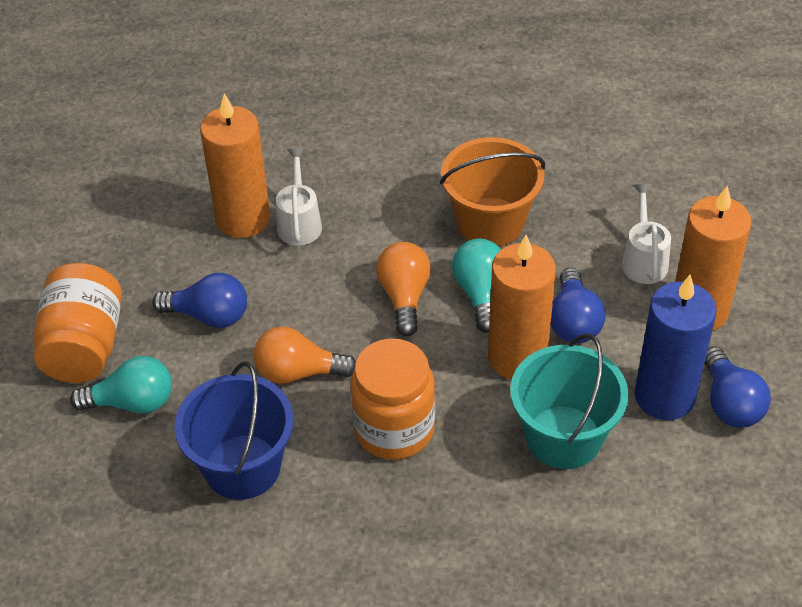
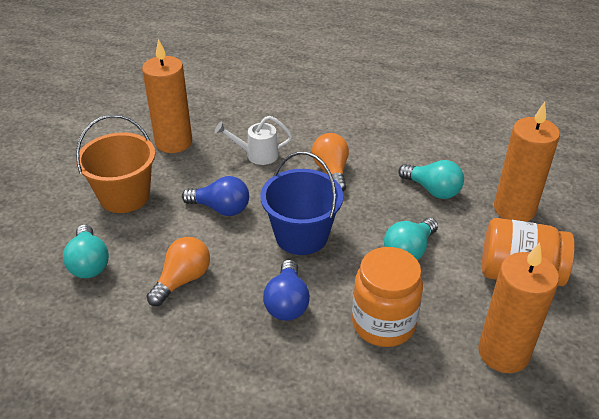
blue candle: 1 -> 0
blue light bulb: 3 -> 2
turquoise bucket: 1 -> 0
turquoise light bulb: 2 -> 3
white watering can: 2 -> 1

